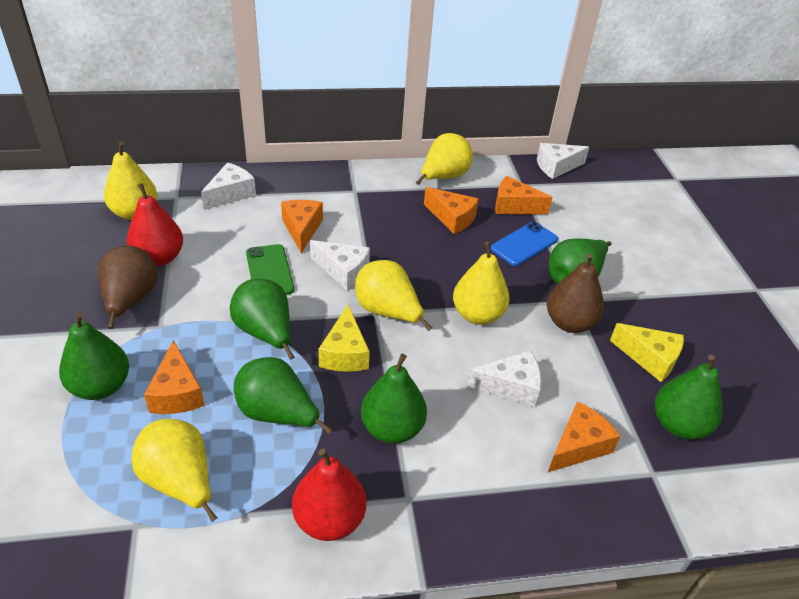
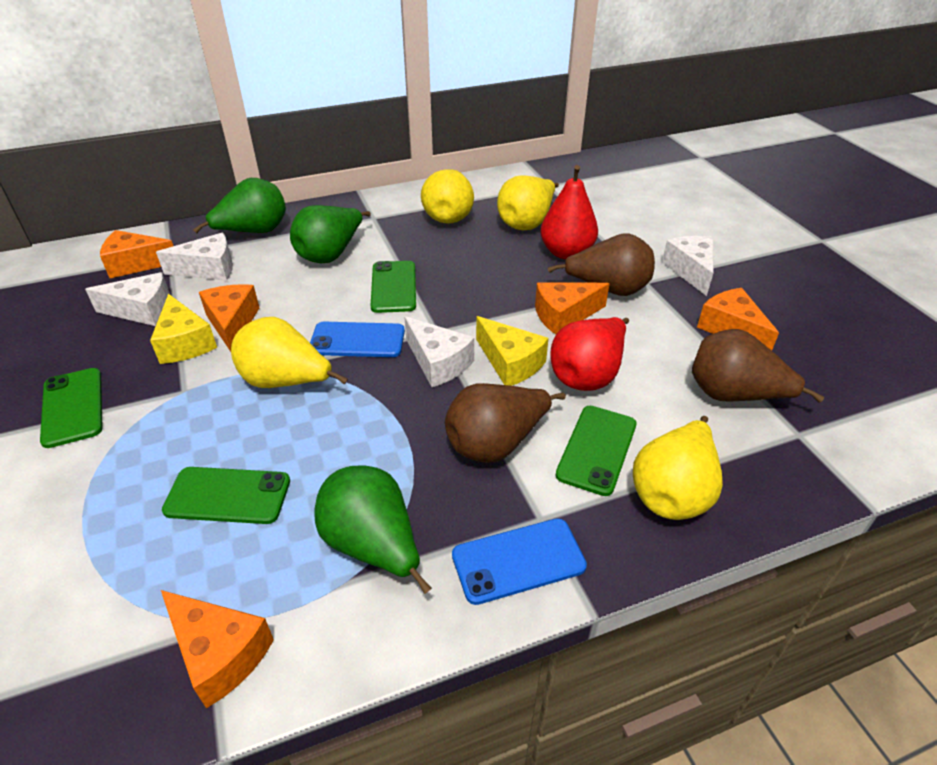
blue phone: 1 -> 2
brown pear: 2 -> 3
green pear: 6 -> 3
green phone: 1 -> 4
yellow pear: 5 -> 4

